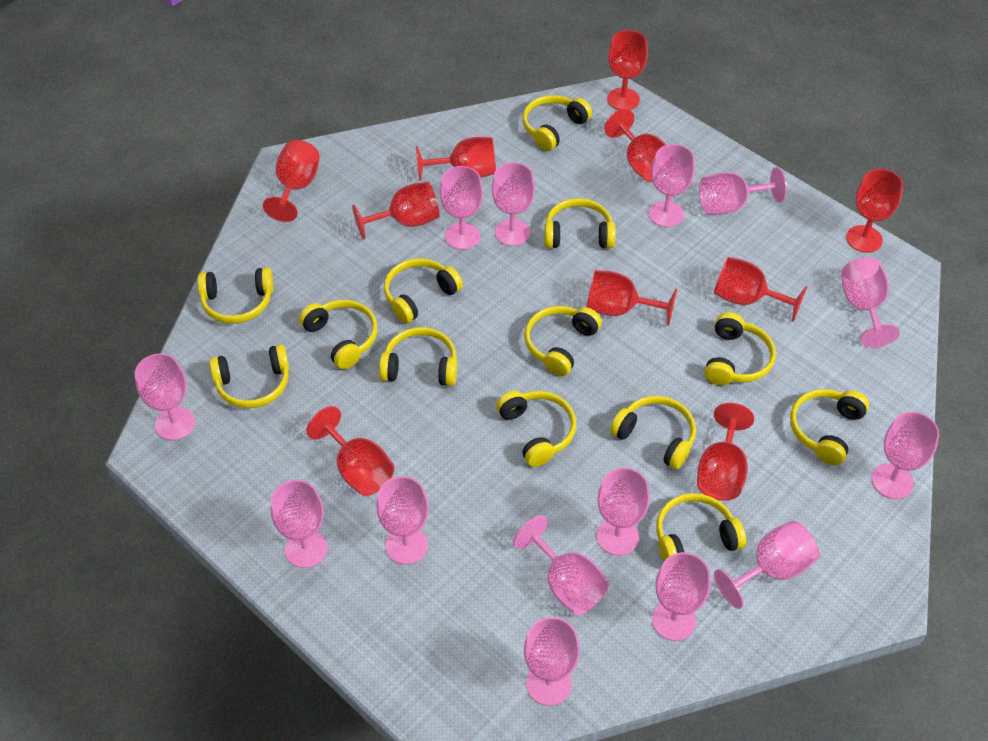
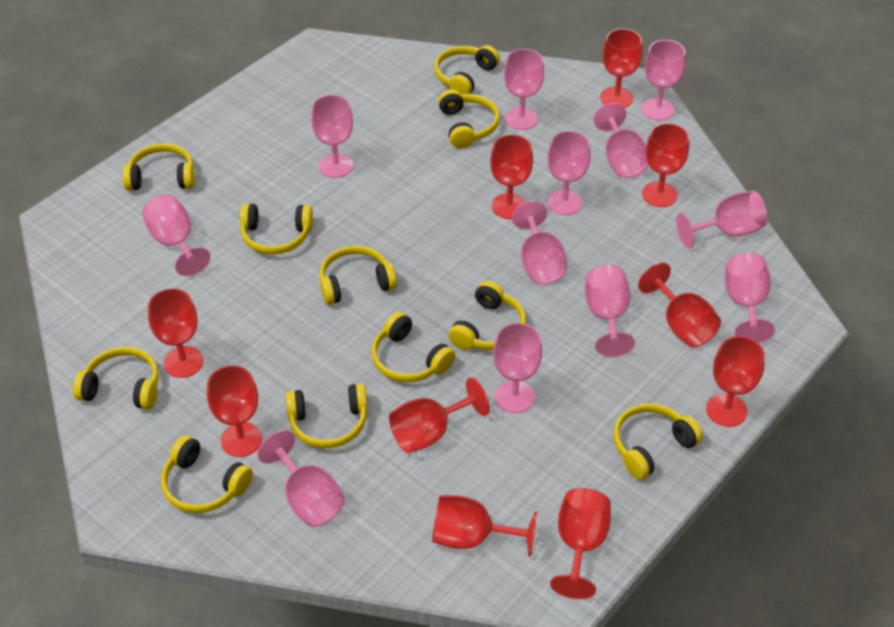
pink goblet: 14 -> 12
yellow headphones: 13 -> 11

